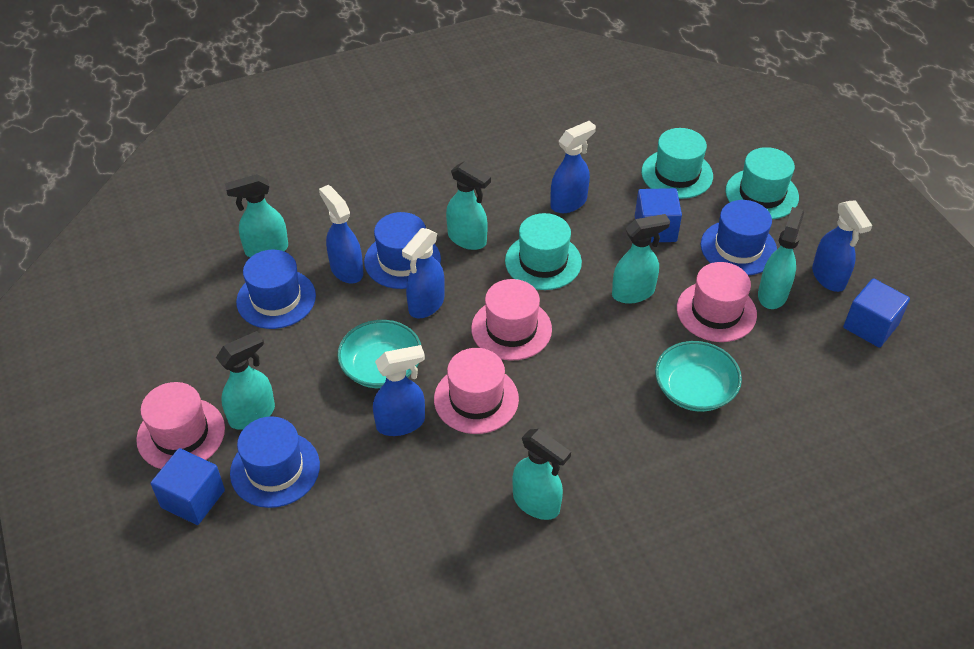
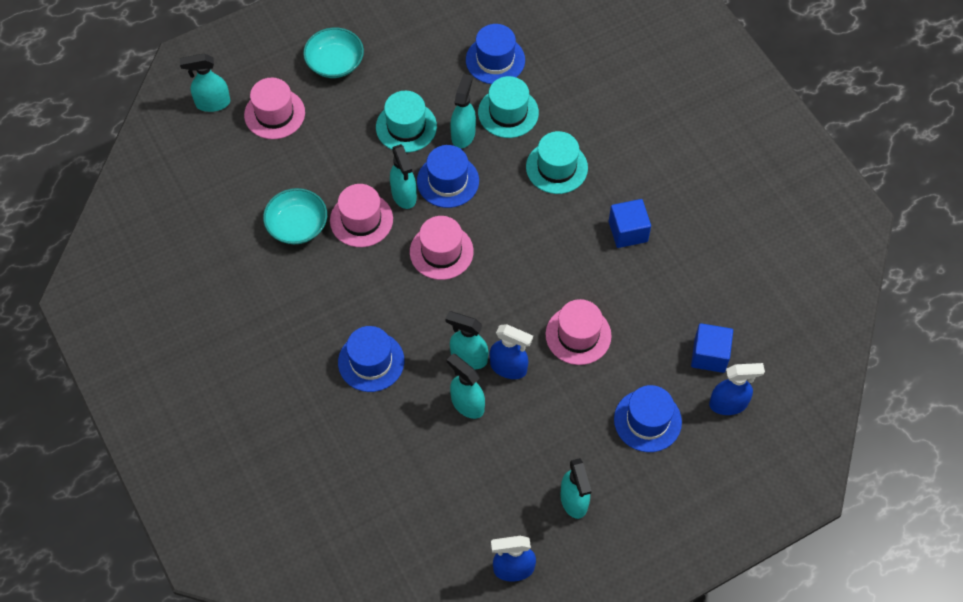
blue cube: 3 -> 2
blue spray bottle: 5 -> 3

